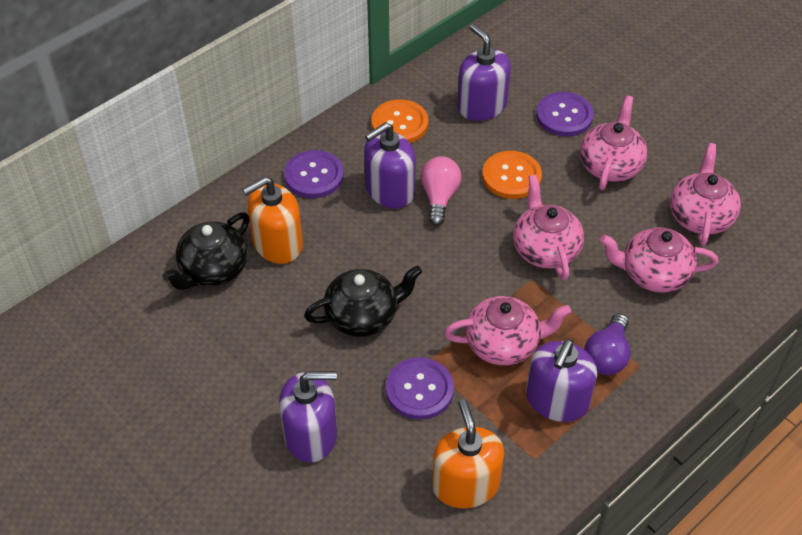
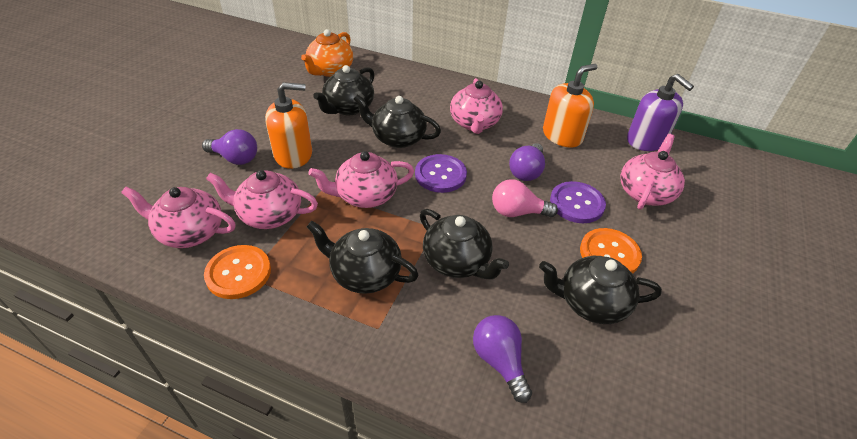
black teapot: 2 -> 5
orange teapot: 0 -> 1
purple button: 3 -> 2
purple light bulb: 1 -> 3
purple soap dispenser: 4 -> 1

